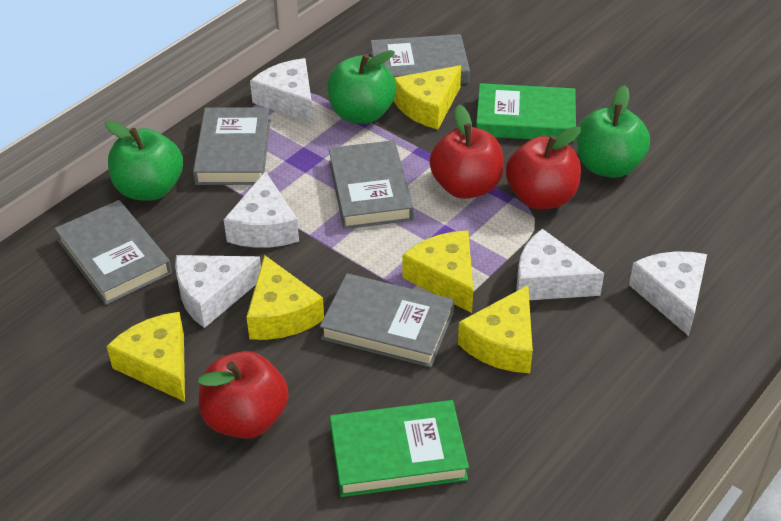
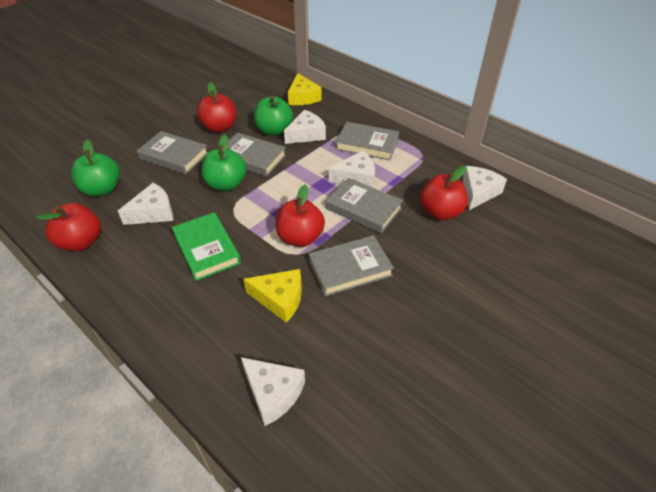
green book: 2 -> 1
red apple: 3 -> 4
yellow cheese: 5 -> 2

